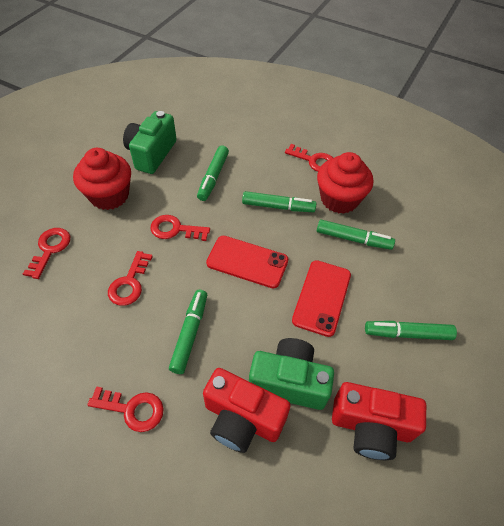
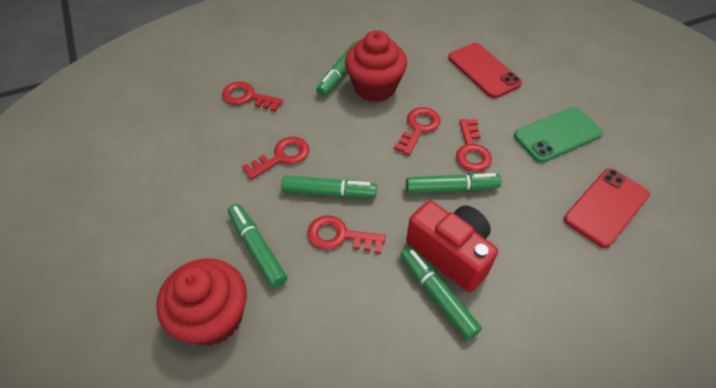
green camera: 2 -> 0
green phone: 0 -> 1
red camera: 2 -> 1

